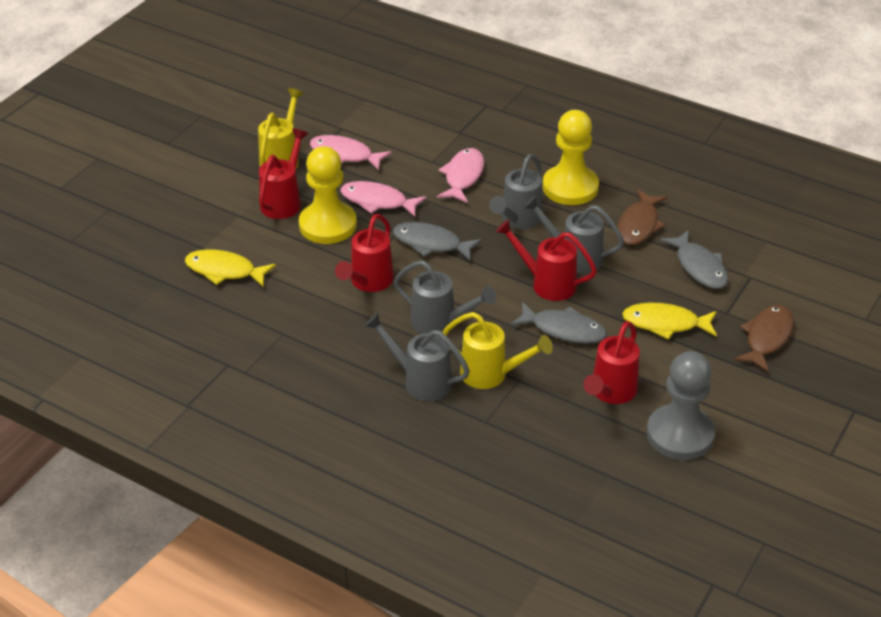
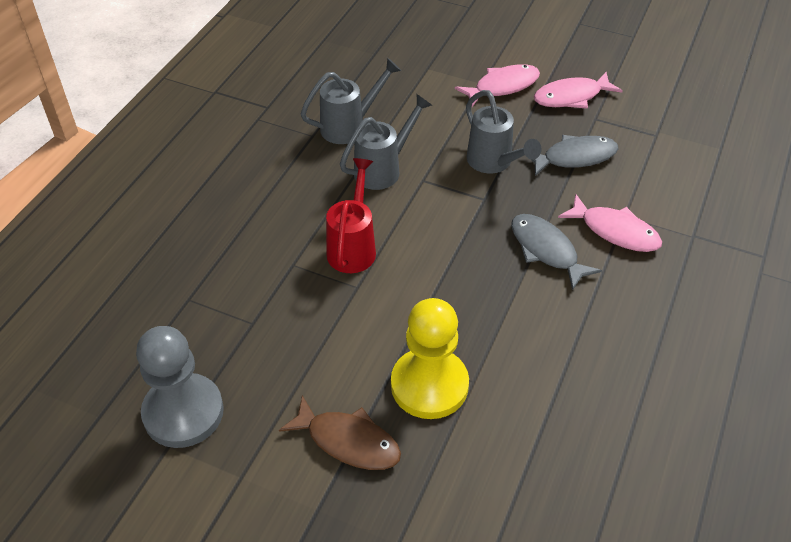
brown fish: 2 -> 1
grey fish: 3 -> 2
grey watering can: 4 -> 3
red watering can: 4 -> 1
yellow fish: 2 -> 0
yellow pawn: 2 -> 1
yellow watering can: 2 -> 0

